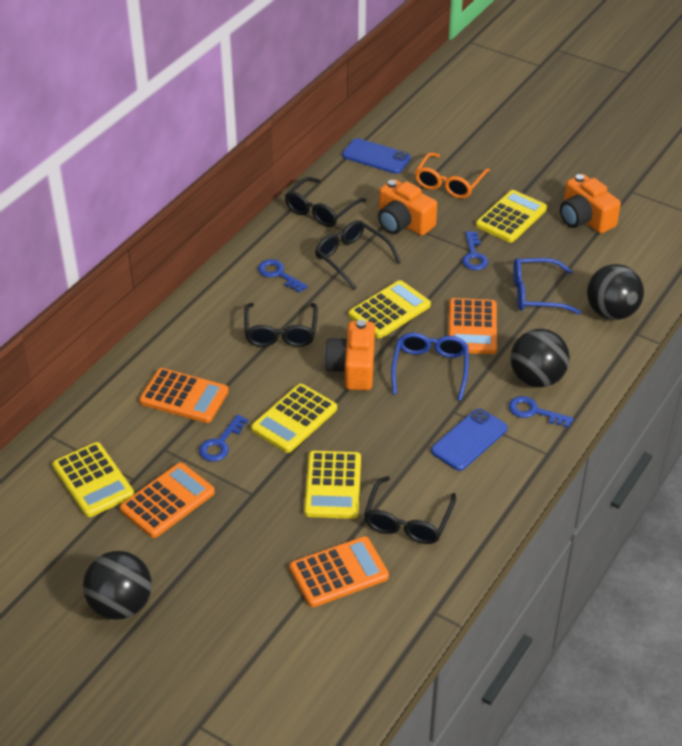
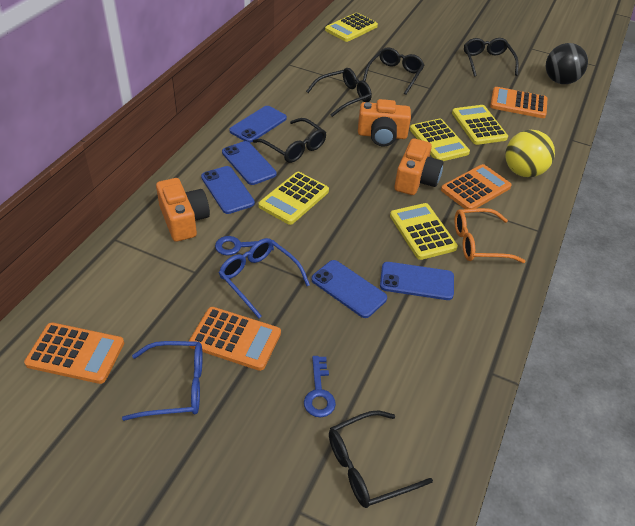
black ball: 3 -> 1
black glasses: 4 -> 5
blue key: 4 -> 2
blue phone: 2 -> 5
yellow ball: 0 -> 1

